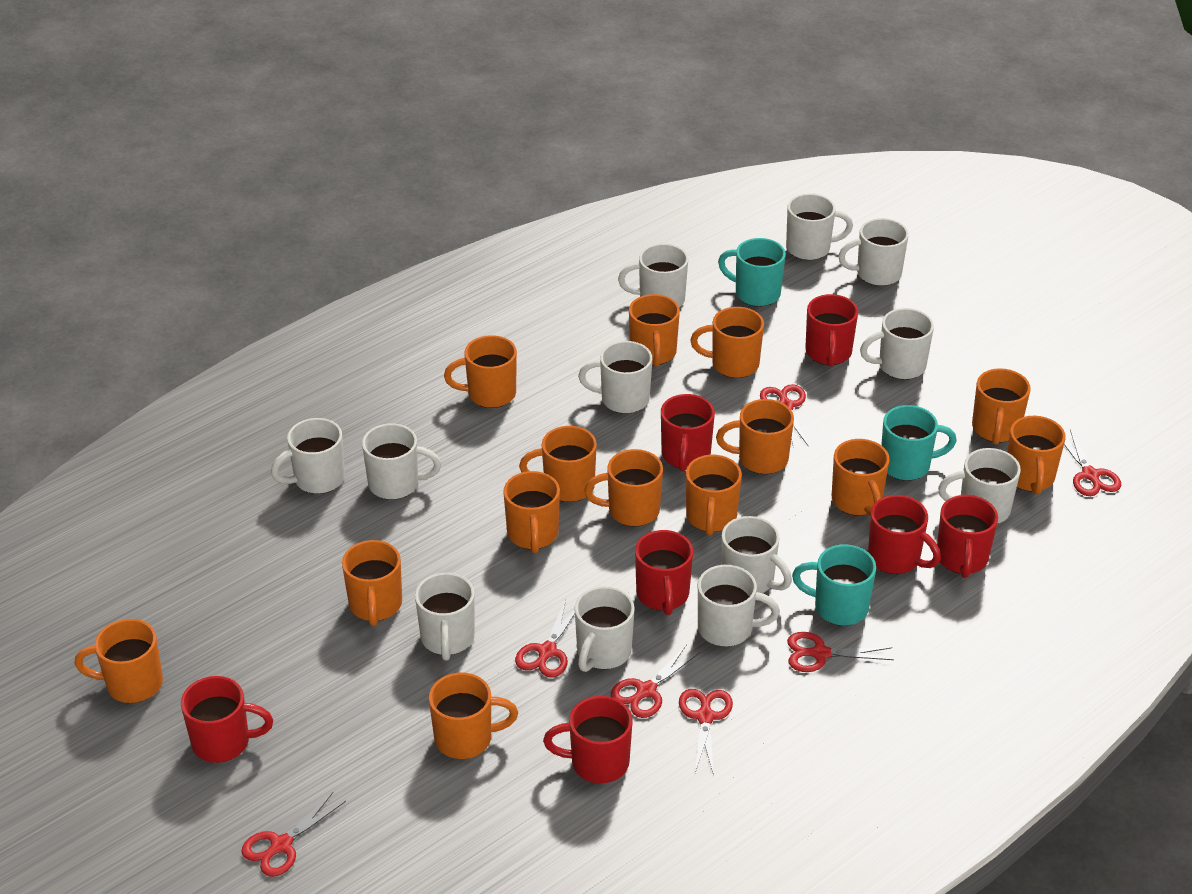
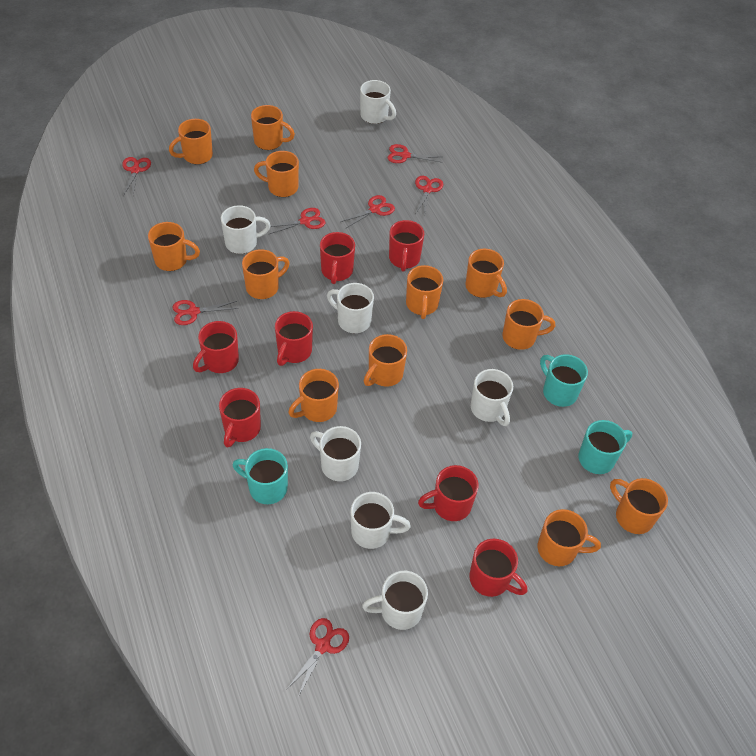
orange mug: 14 -> 12
white mug: 12 -> 7

